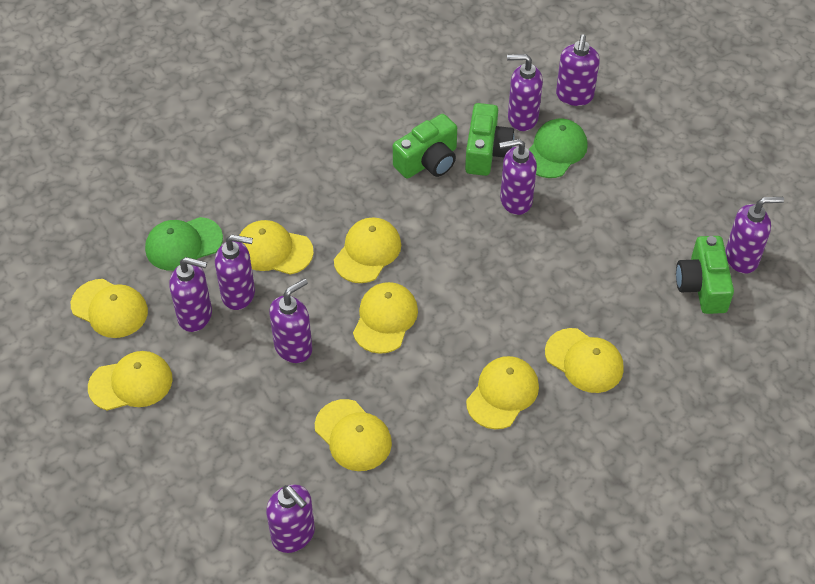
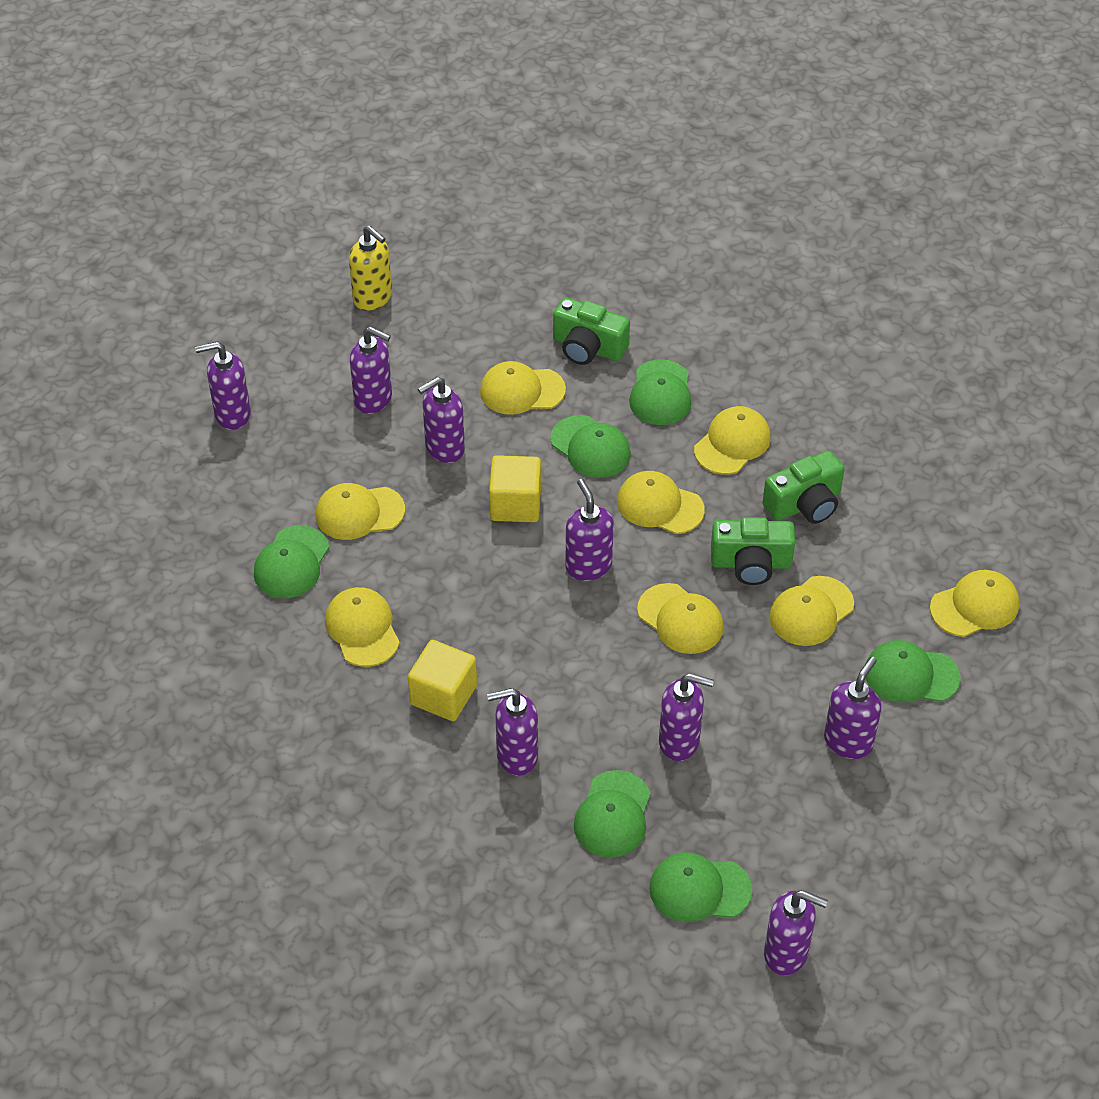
green cap: 2 -> 6
yellow cube: 0 -> 2
yellow soap dispenser: 0 -> 1

